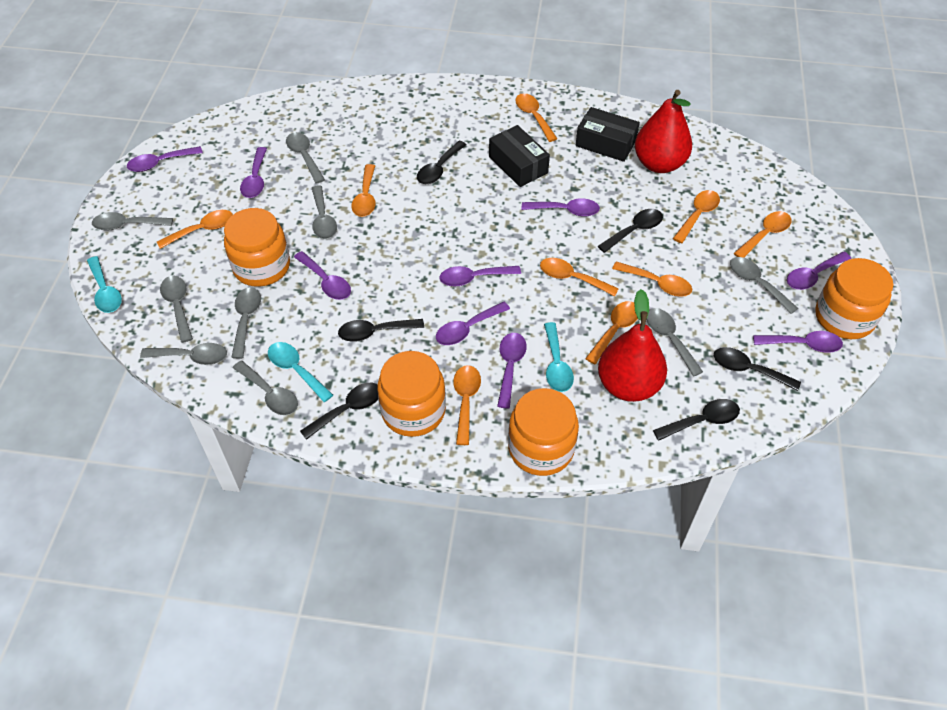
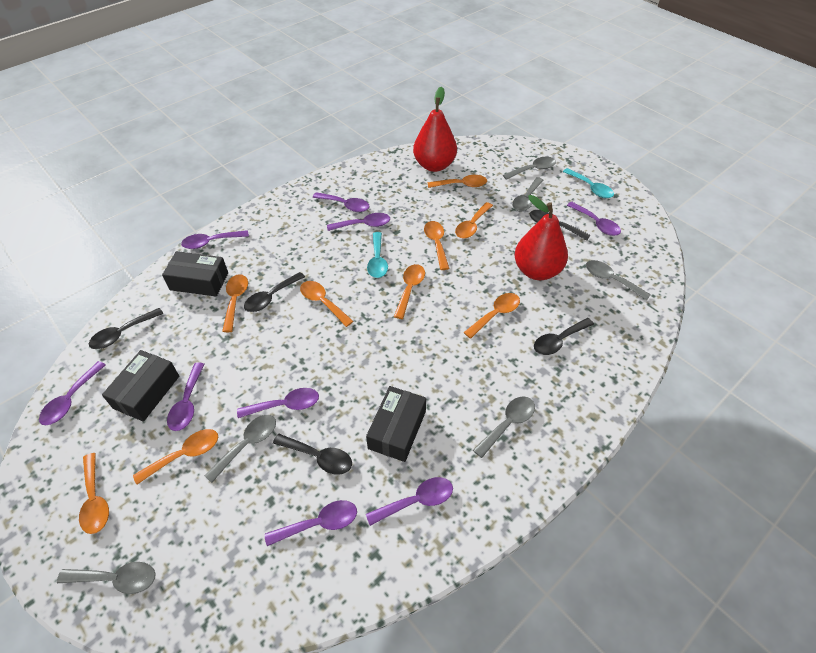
black box: 2 -> 3
black spoon: 6 -> 5
grey spoon: 9 -> 6
orange jar: 4 -> 0
turquoise spoon: 3 -> 2

